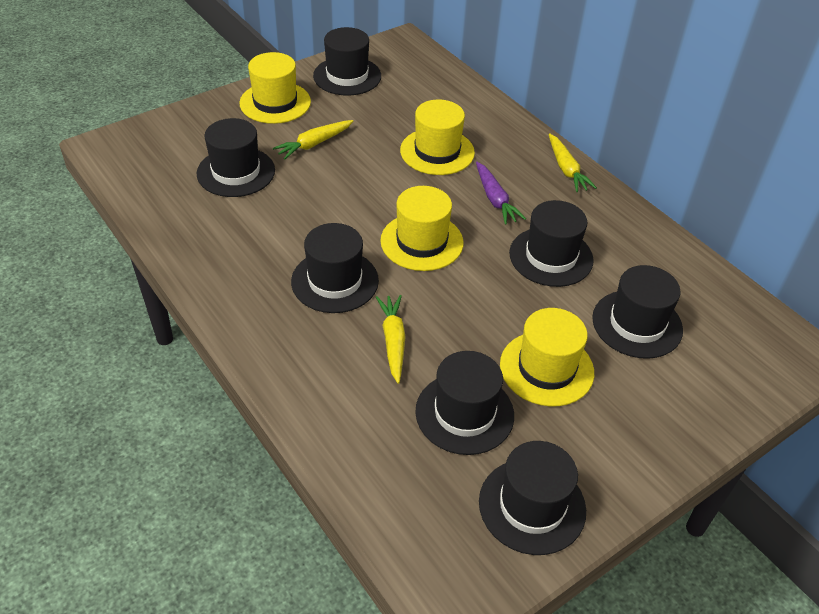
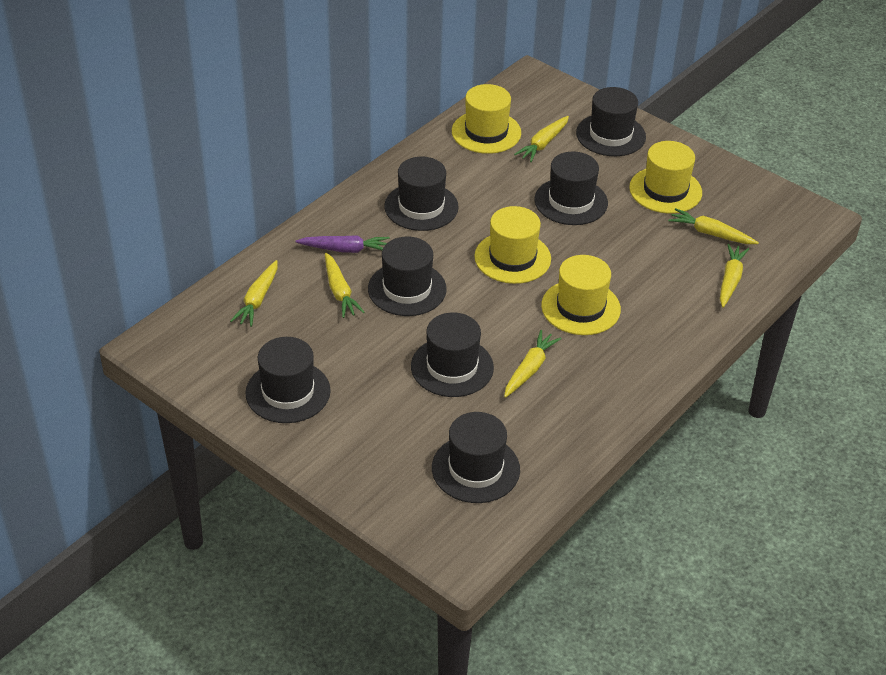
yellow carrot: 3 -> 6

